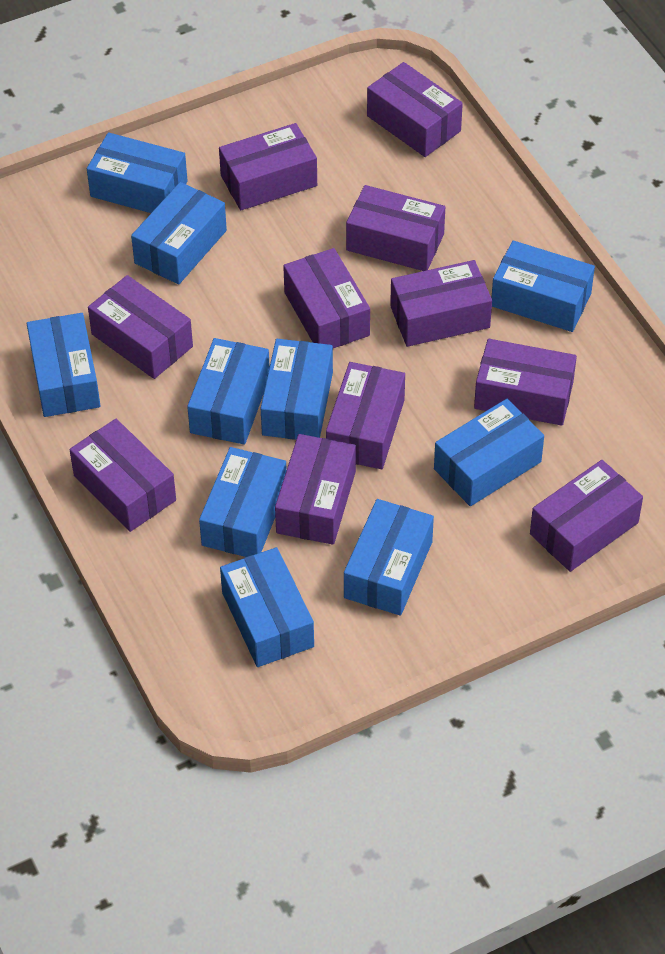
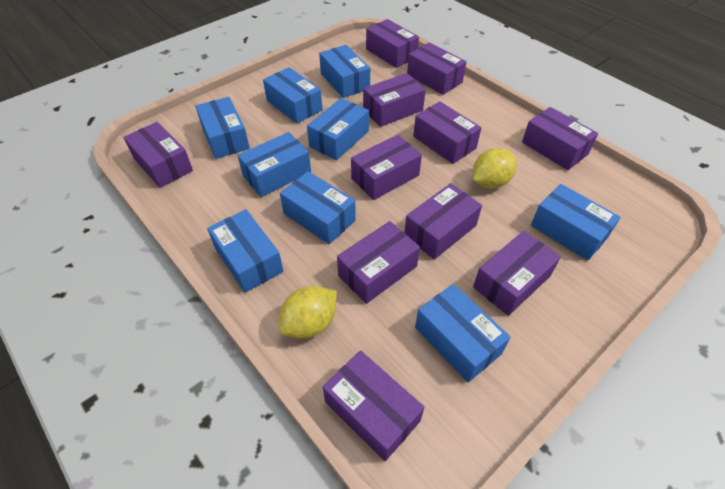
blue box: 10 -> 9
yellow lemon: 0 -> 2

